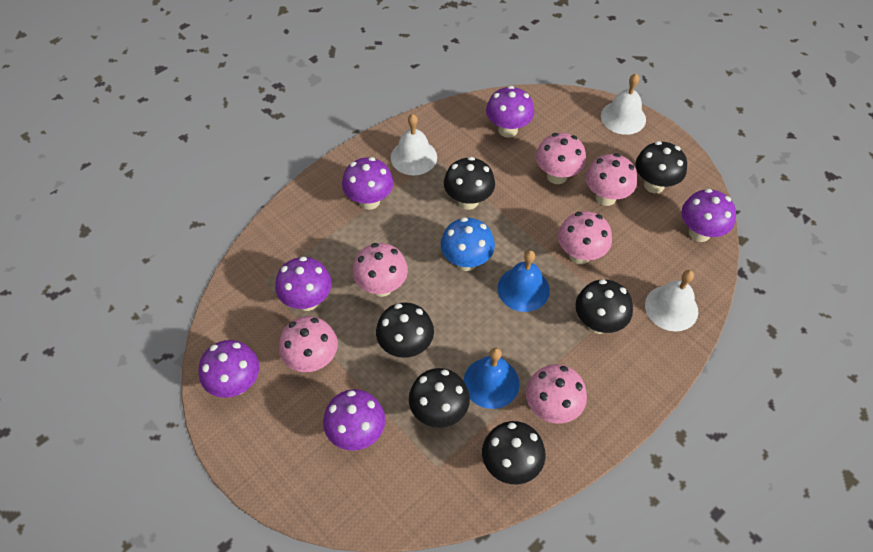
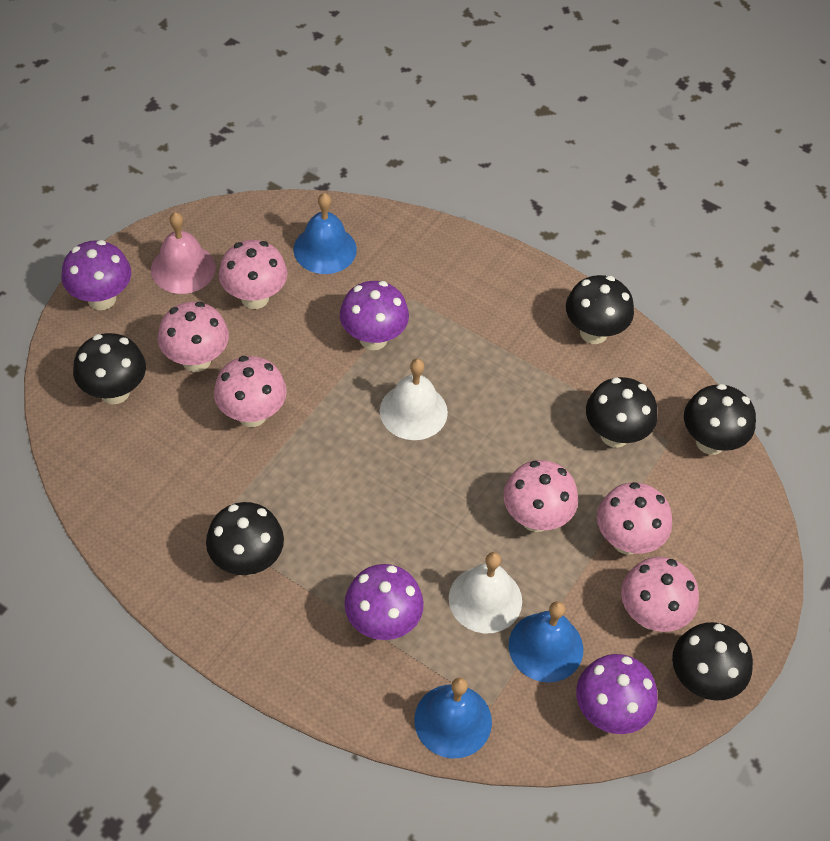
blue bell: 2 -> 3
blue mushroom: 1 -> 0
pink bell: 0 -> 1
purple mushroom: 6 -> 4
white bell: 3 -> 2

